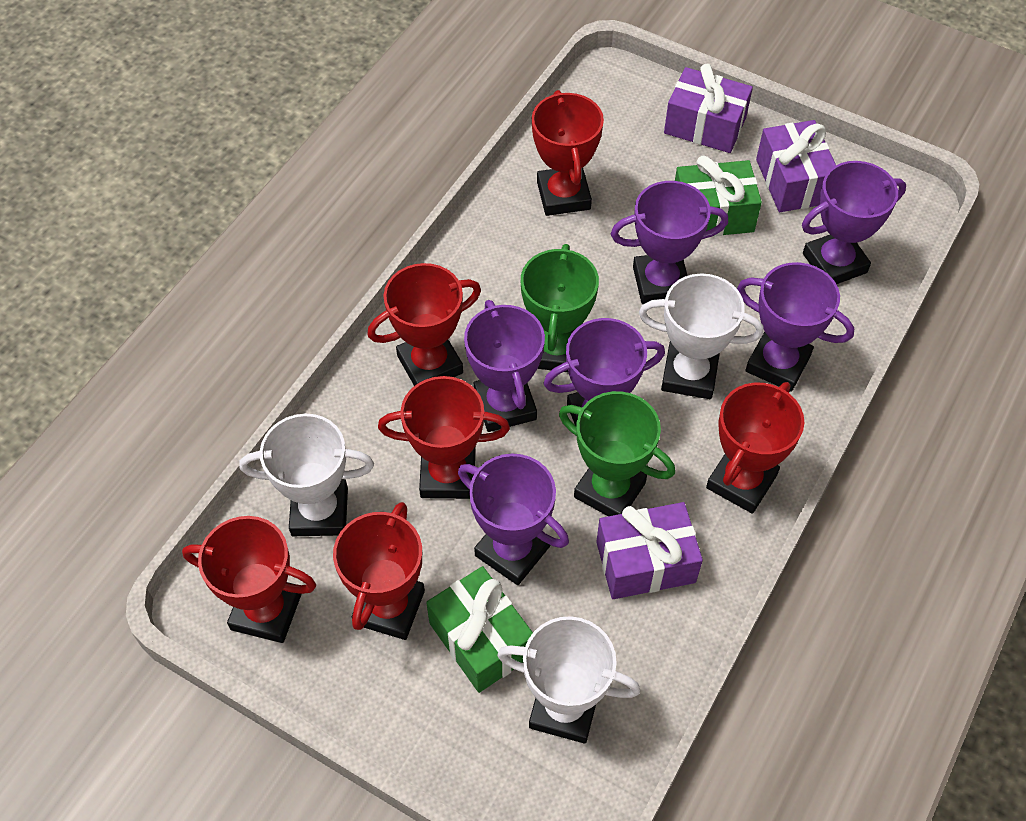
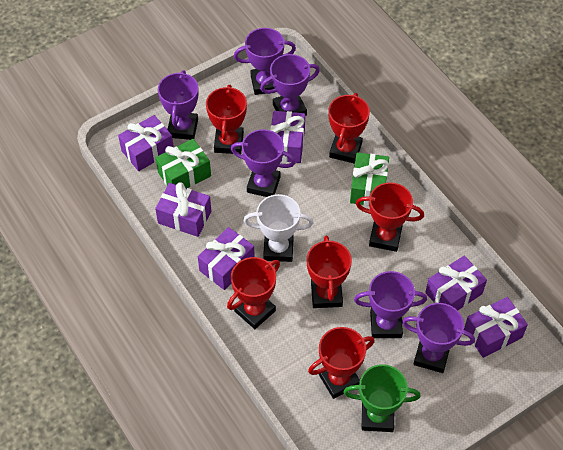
green trophy: 2 -> 1
purple gift: 3 -> 6
white trophy: 3 -> 1

